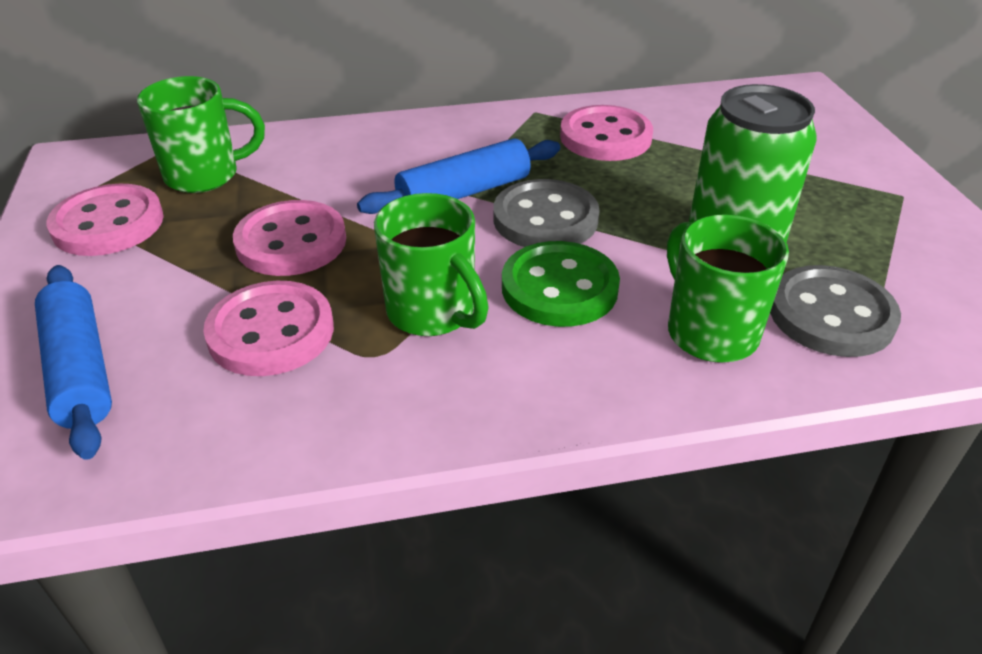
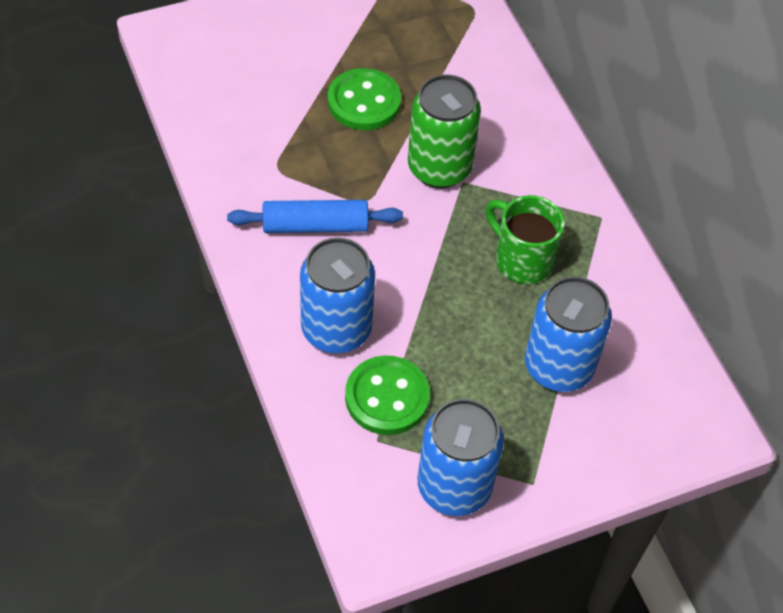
blue can: 0 -> 3
blue rolling pin: 2 -> 1
green button: 1 -> 2
green mug: 3 -> 1
grey button: 2 -> 0
pink button: 4 -> 0

